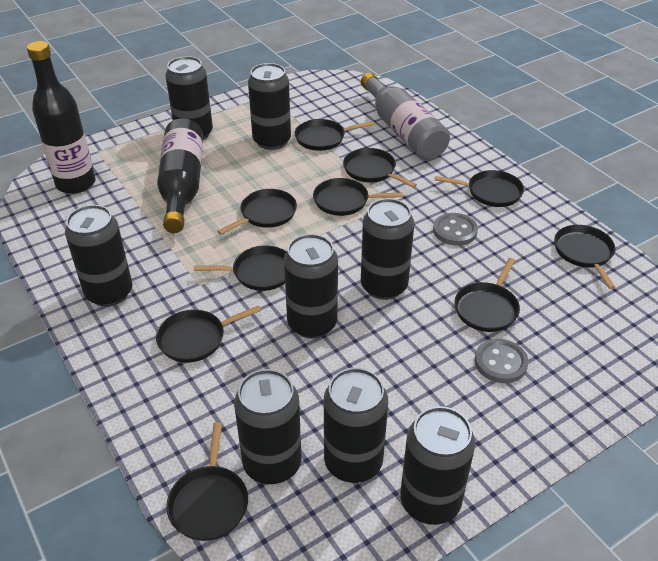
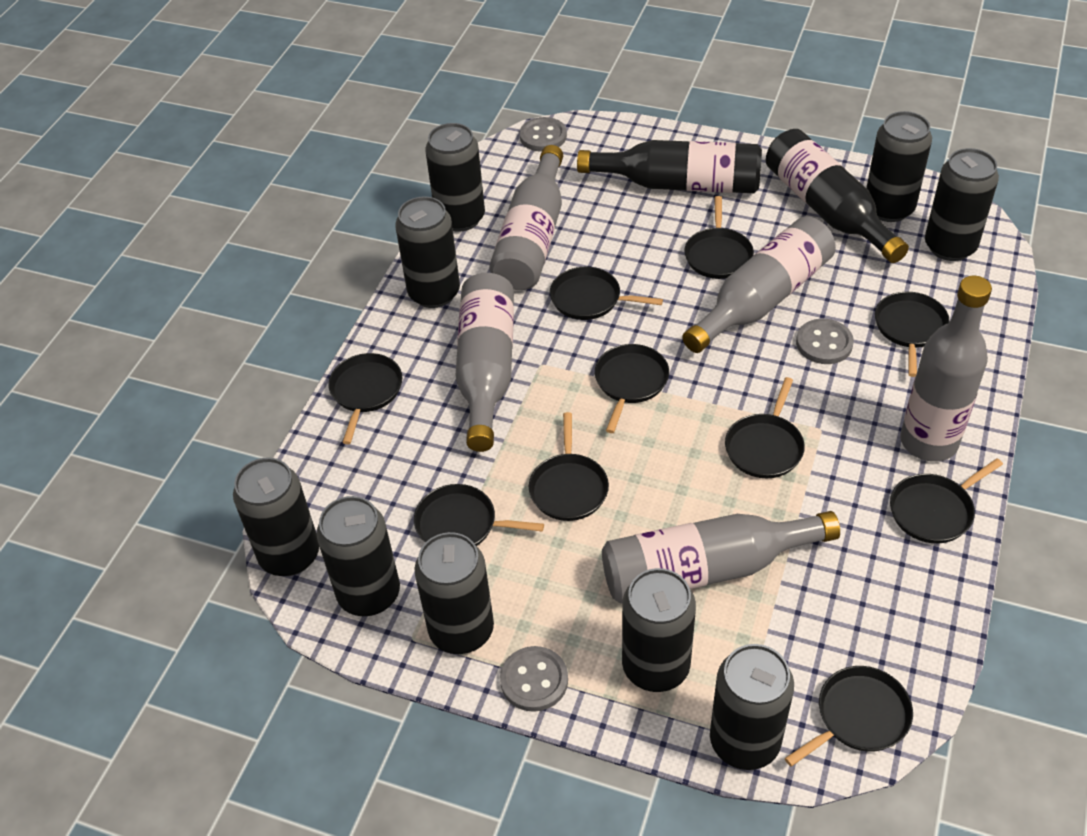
black can: 8 -> 9
grey bottle: 1 -> 5
grey button: 2 -> 3

